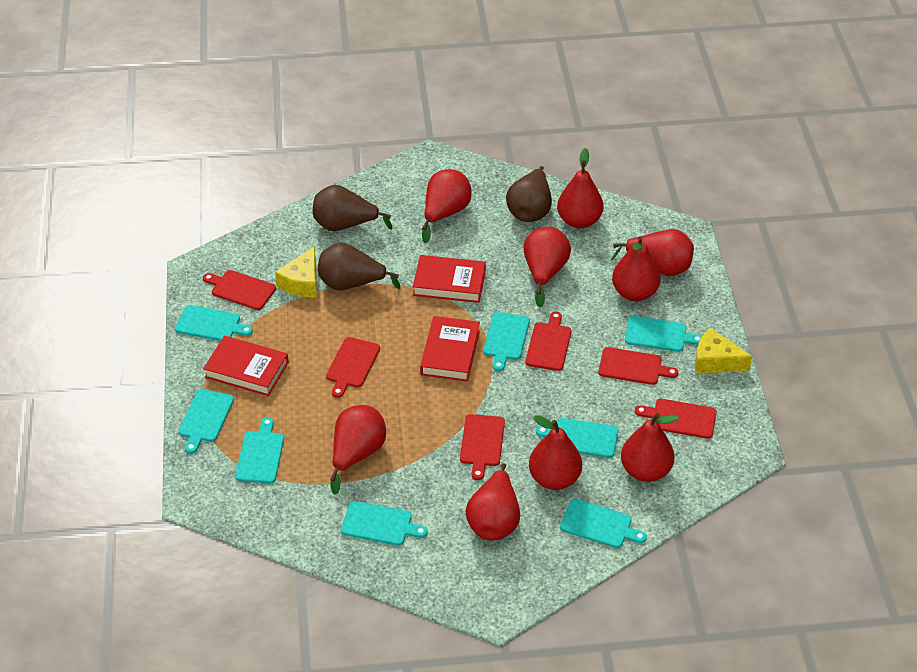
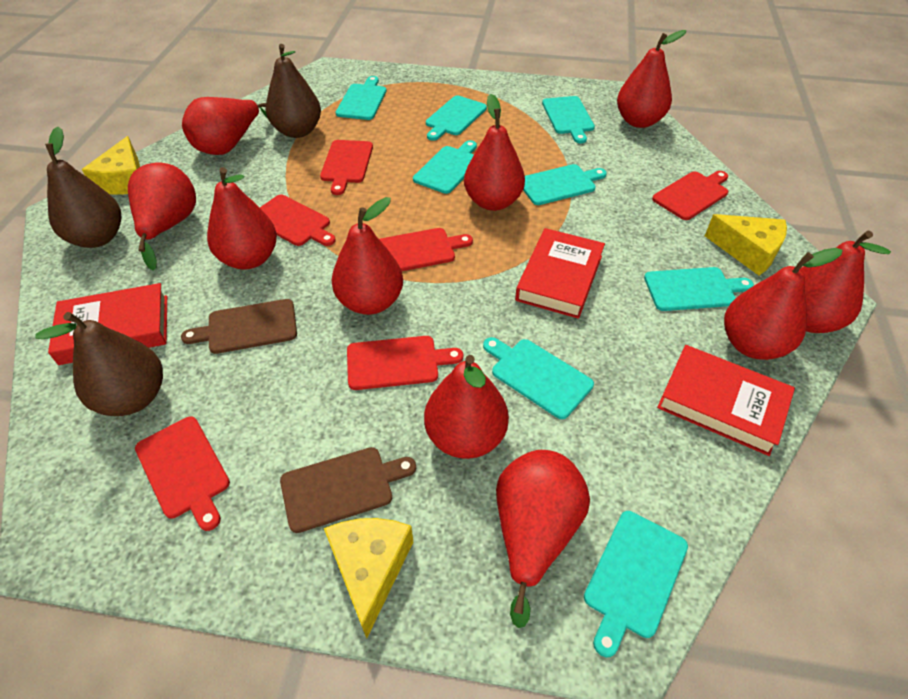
brown cutting board: 0 -> 2
red pear: 9 -> 10
yellow cheese: 2 -> 3

